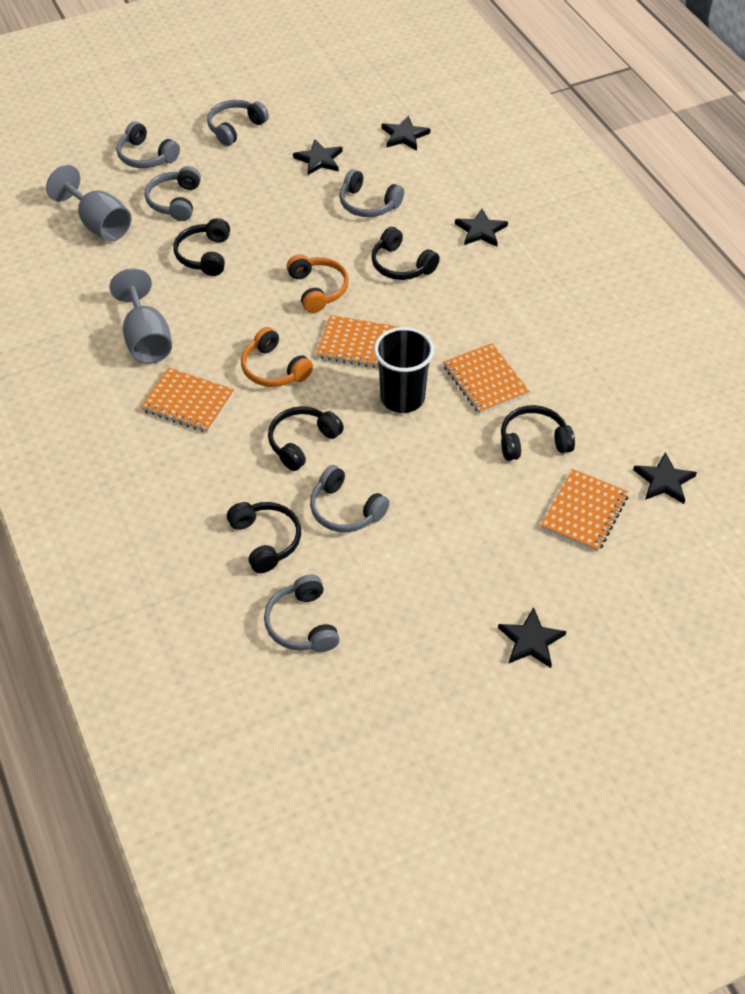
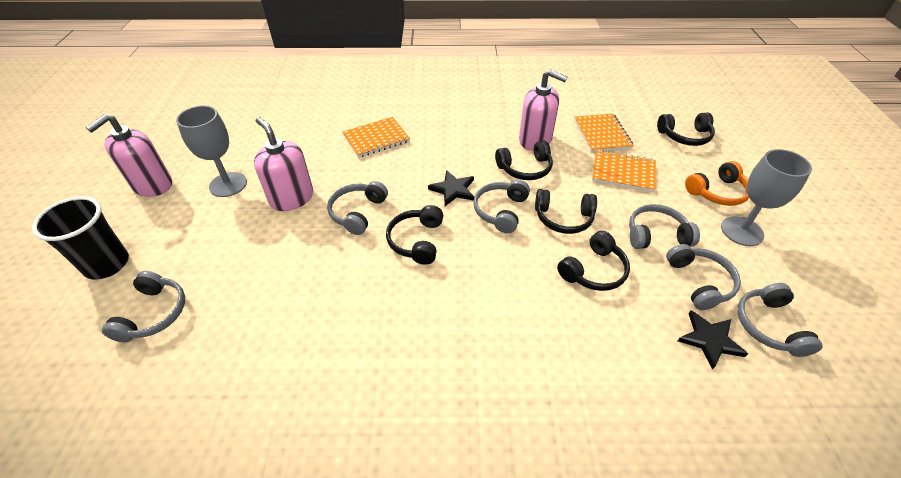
black star: 5 -> 2
orange headphones: 2 -> 1
orange notebook: 4 -> 3
pink soap dispenser: 0 -> 3

